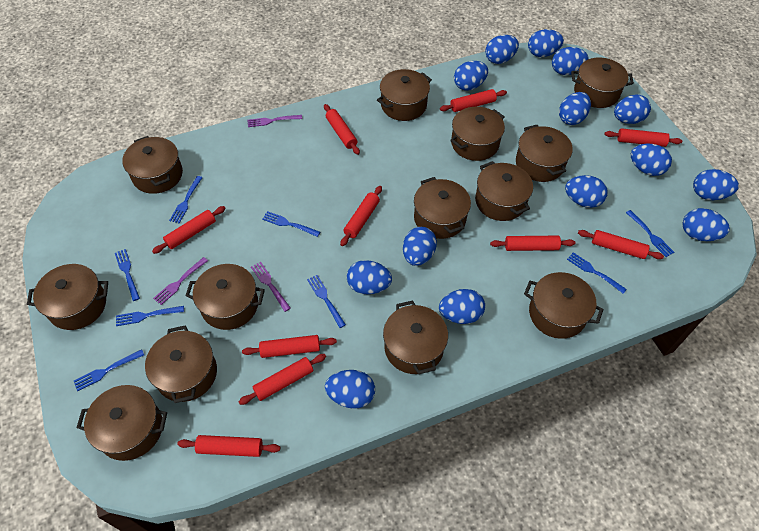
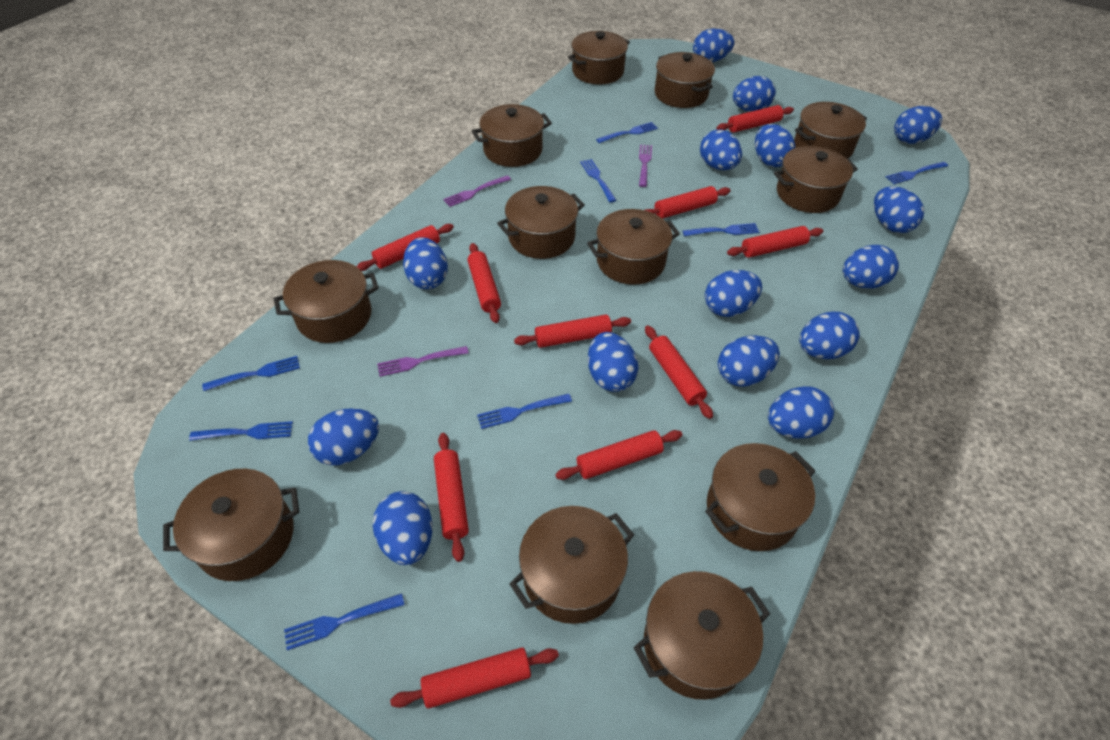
blue egg: 14 -> 15
brown pot: 13 -> 12

